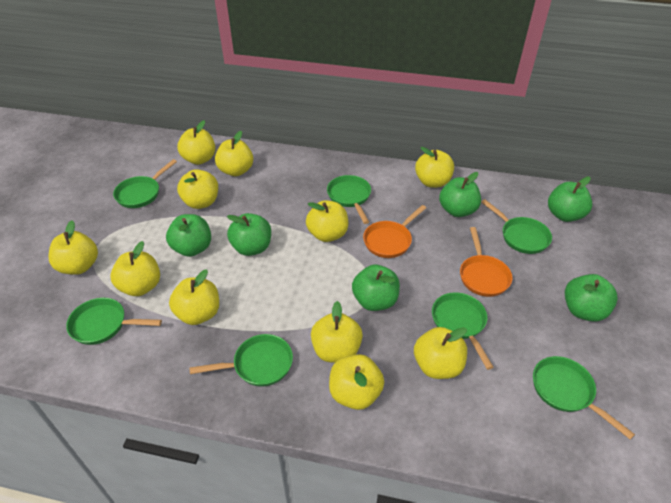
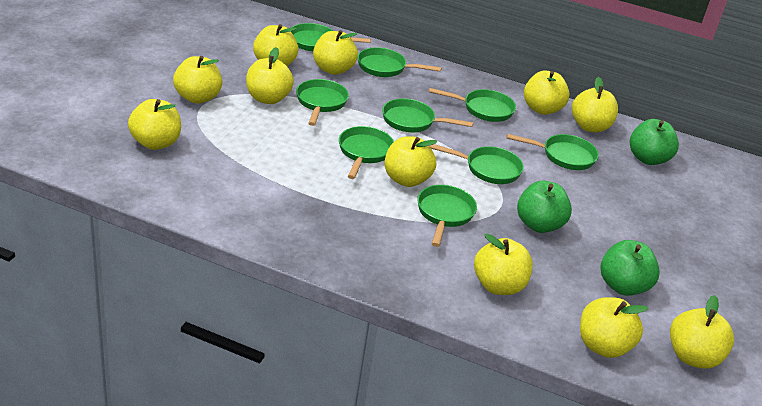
green apple: 6 -> 3
green pan: 7 -> 9
orange pan: 2 -> 0

